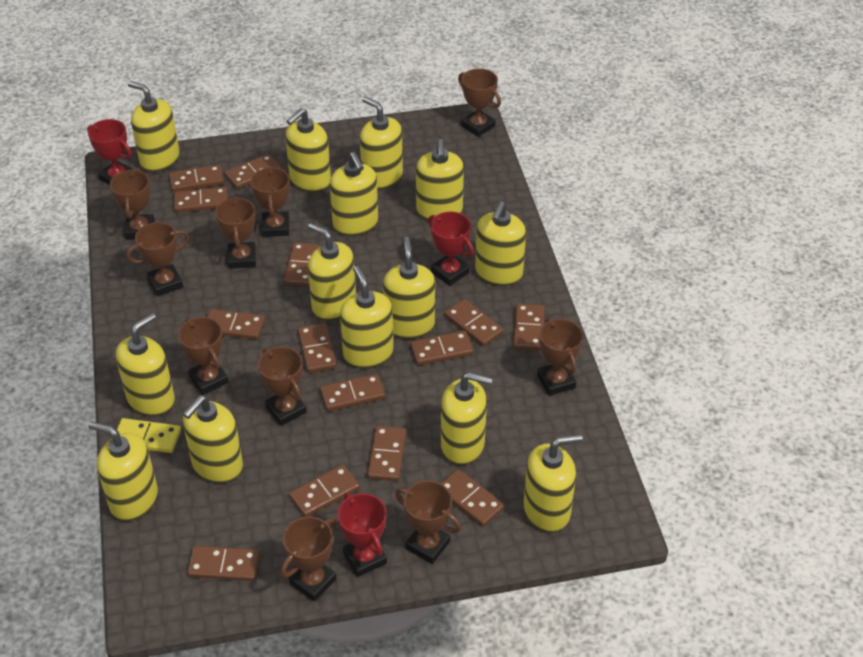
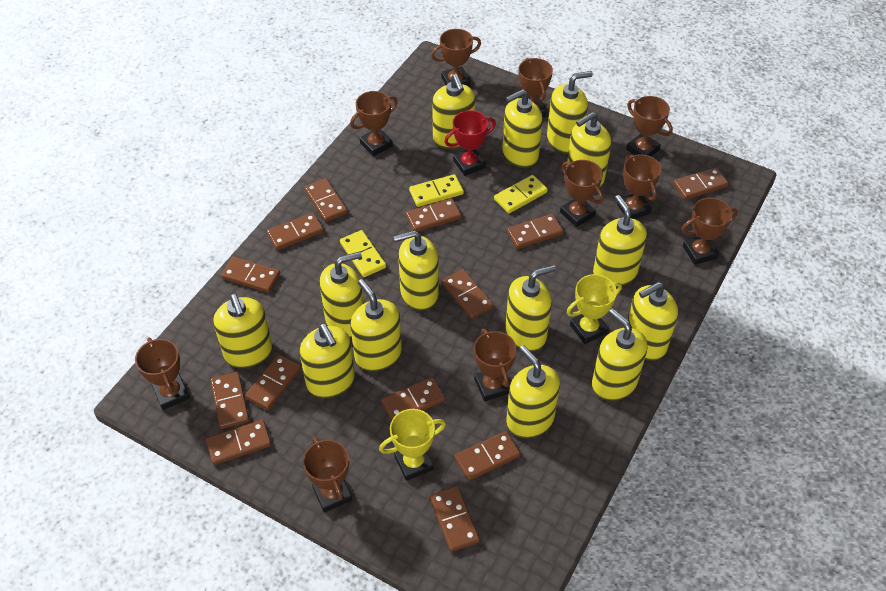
brown domino: 14 -> 13
red trophy: 3 -> 1
yellow domino: 1 -> 3
yellow trophy: 0 -> 2

